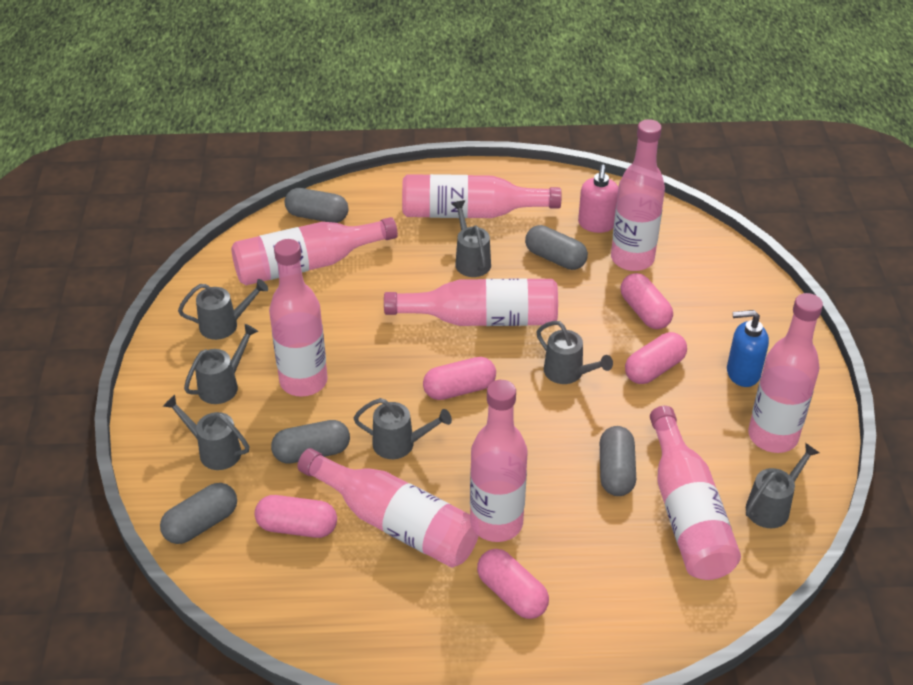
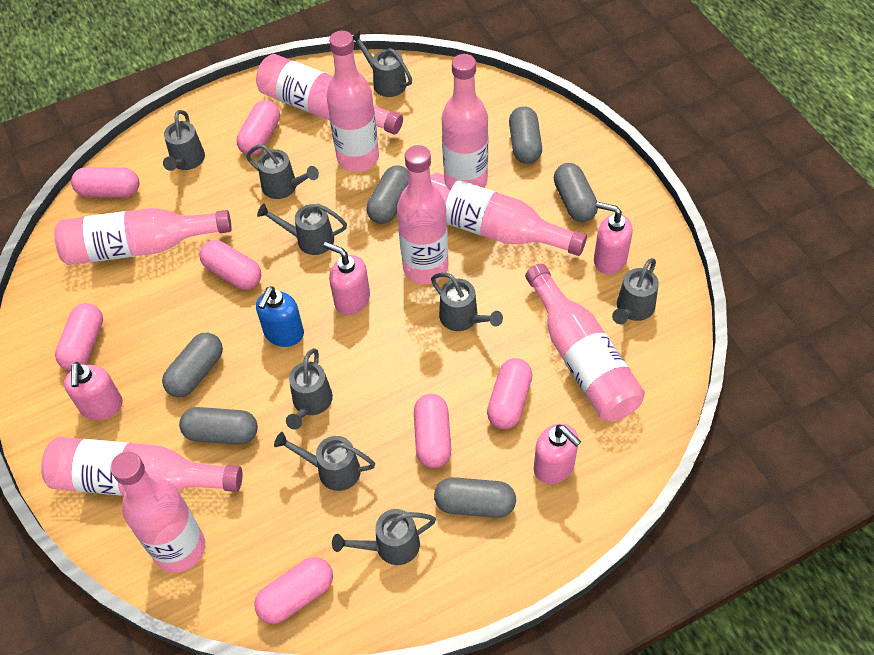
grey capsule: 5 -> 6
grey watering can: 7 -> 9
pink capsule: 5 -> 7
pink soap dispenser: 1 -> 4

